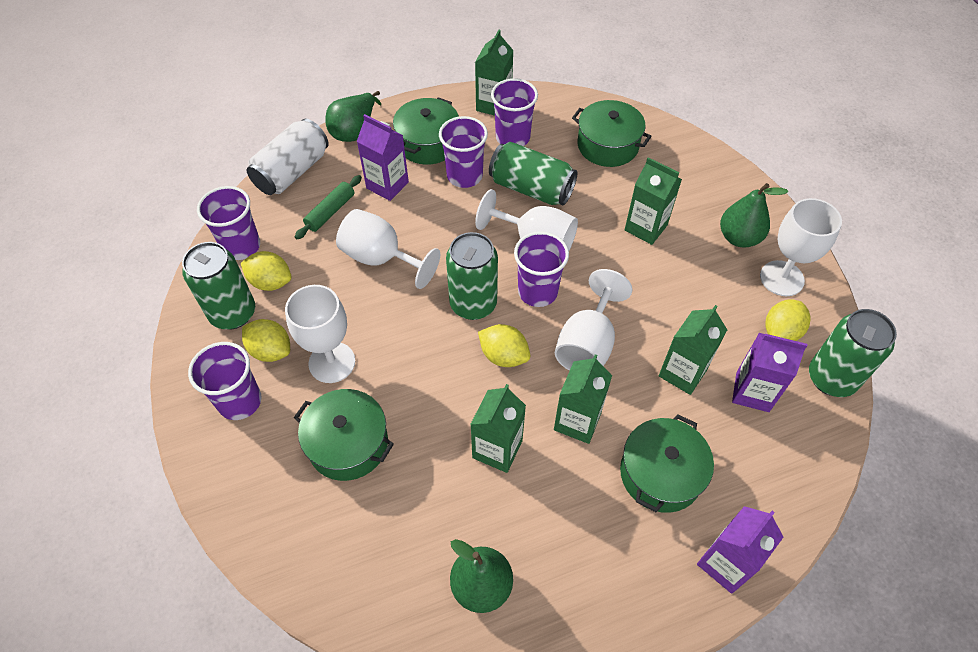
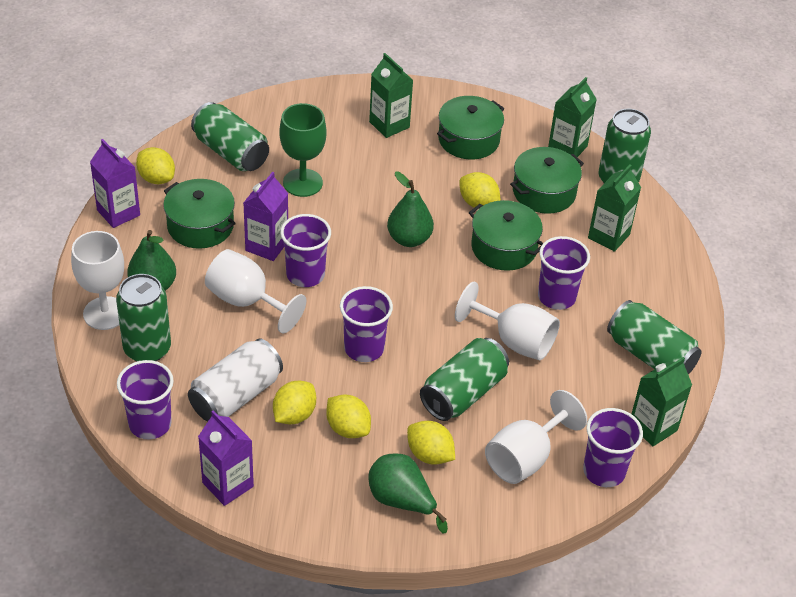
green can: 4 -> 5
green carton: 5 -> 4
green goblet: 0 -> 1
green rolling pin: 1 -> 0
white goblet: 5 -> 4
yellow lemon: 4 -> 5

